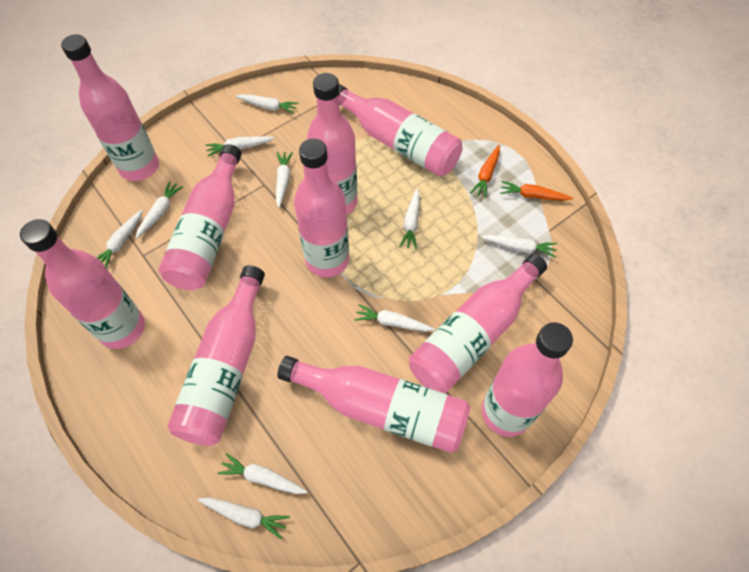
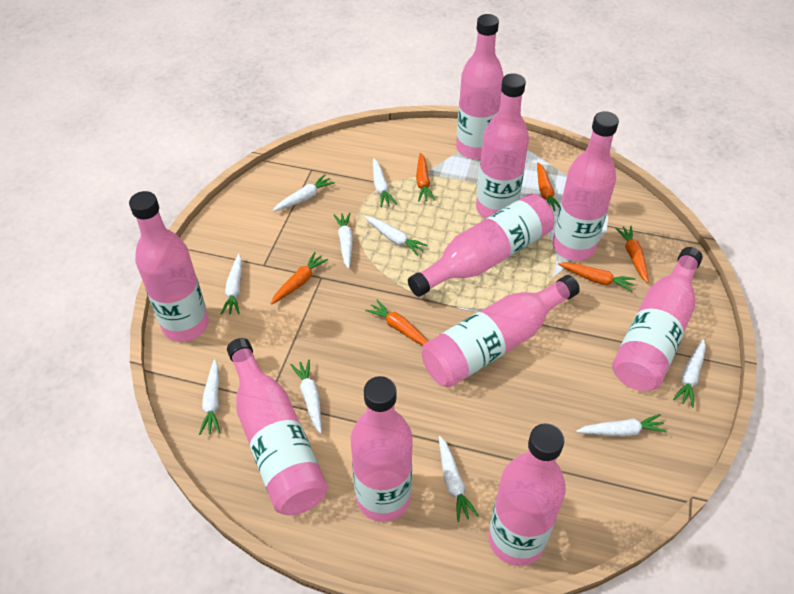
orange carrot: 2 -> 6

